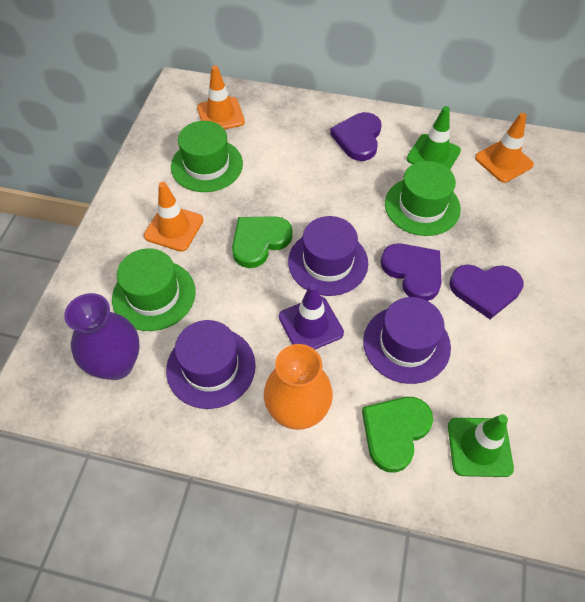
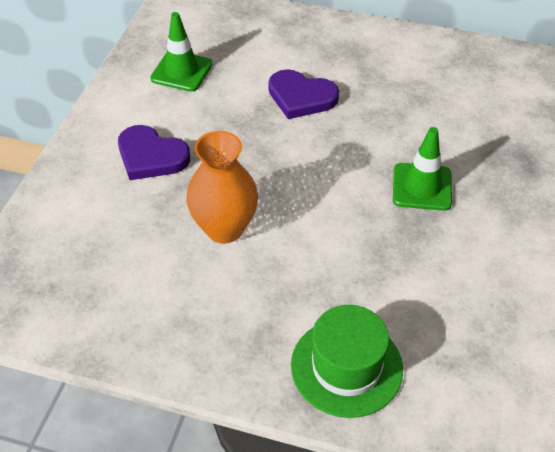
green hat: 3 -> 1
green heart: 2 -> 0
orange traffic cone: 3 -> 0
purple hat: 3 -> 0
purple heart: 3 -> 2
purple traffic cone: 1 -> 0
purple vase: 1 -> 0

